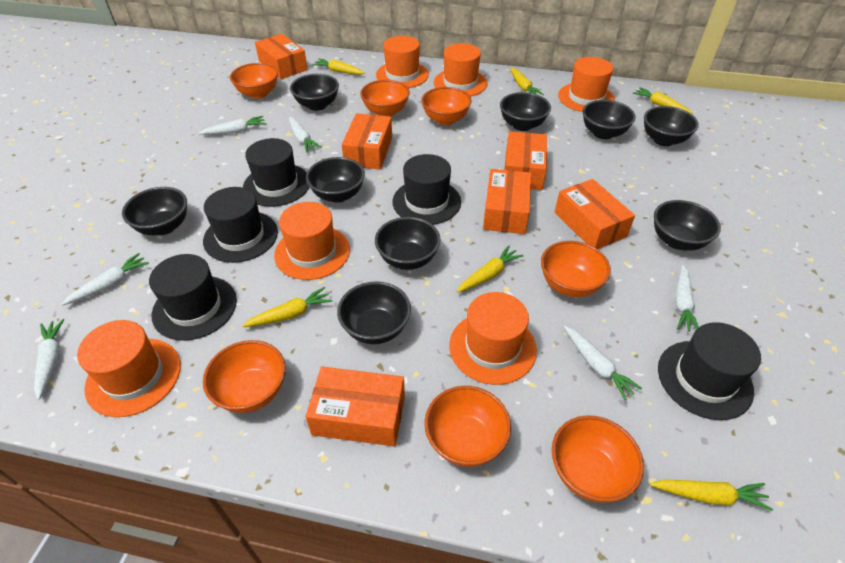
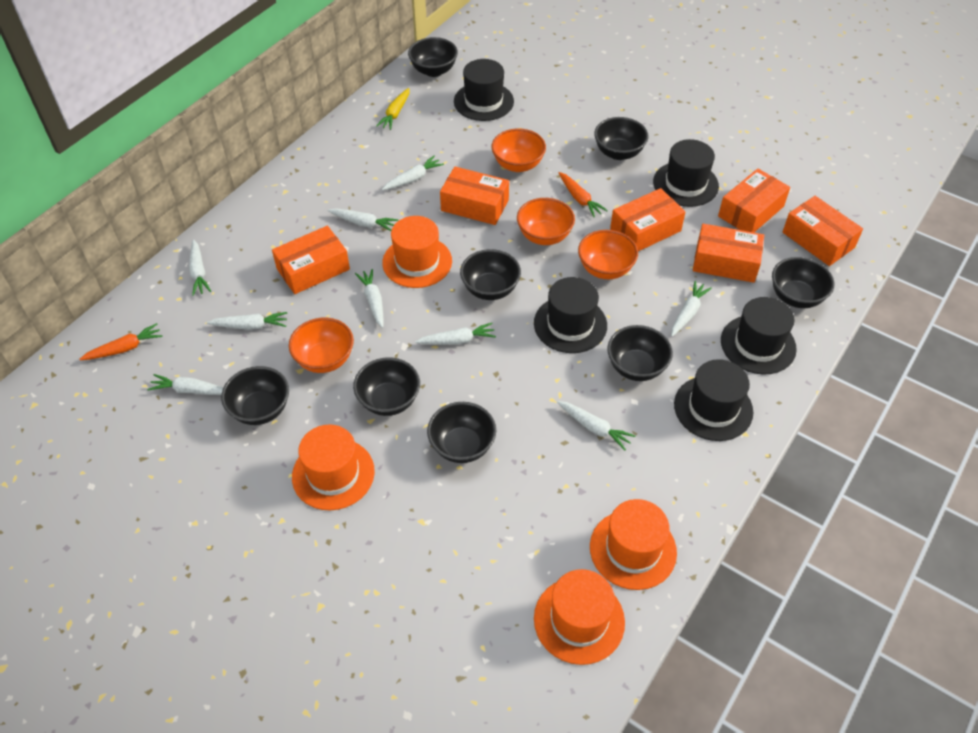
black bowl: 9 -> 8
orange bowl: 7 -> 4
orange carrot: 0 -> 2
orange hat: 6 -> 4
white carrot: 6 -> 9
yellow carrot: 6 -> 1

